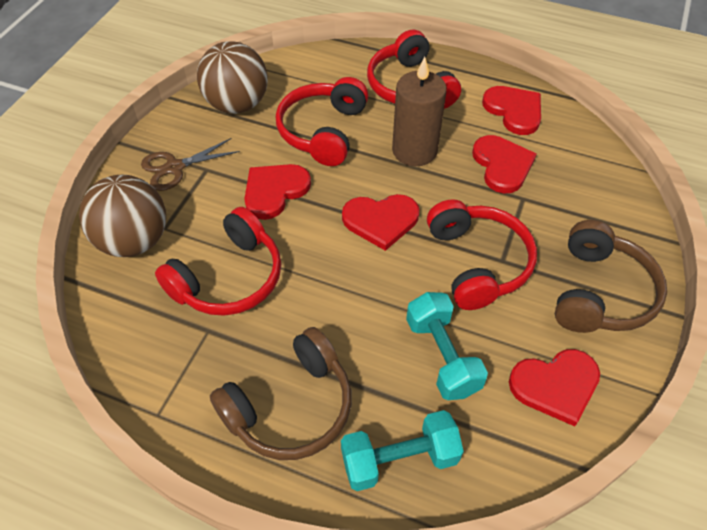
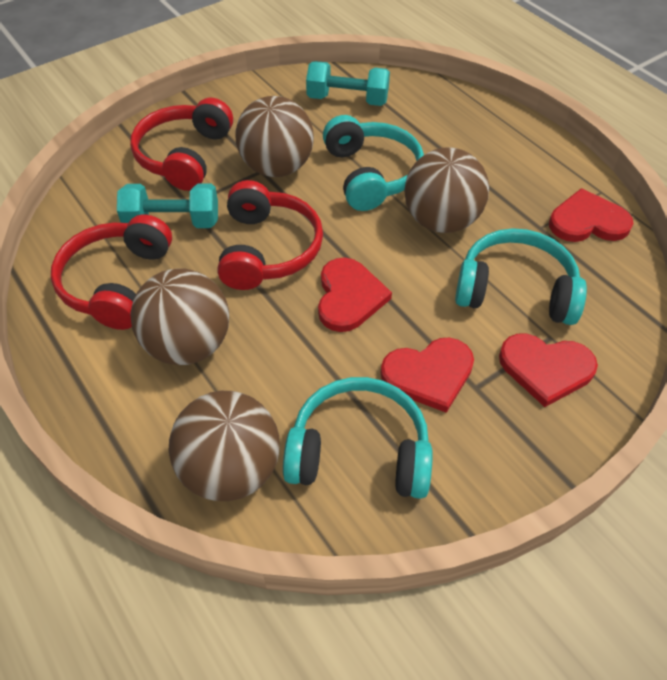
brown ball: 2 -> 4
brown candle: 1 -> 0
brown headphones: 2 -> 0
brown scissors: 1 -> 0
red headphones: 4 -> 3
red heart: 5 -> 4
turquoise headphones: 0 -> 3

